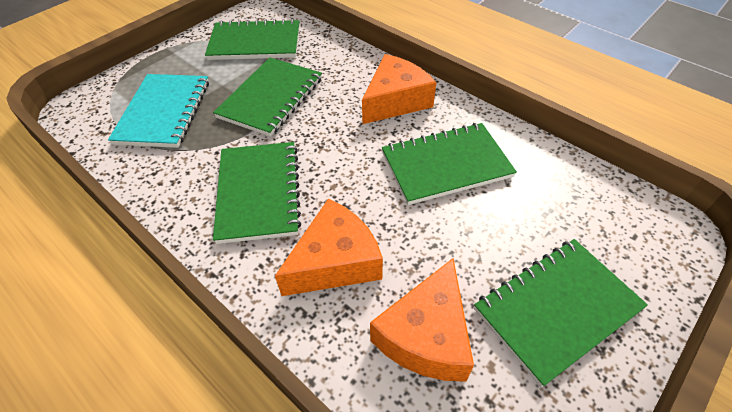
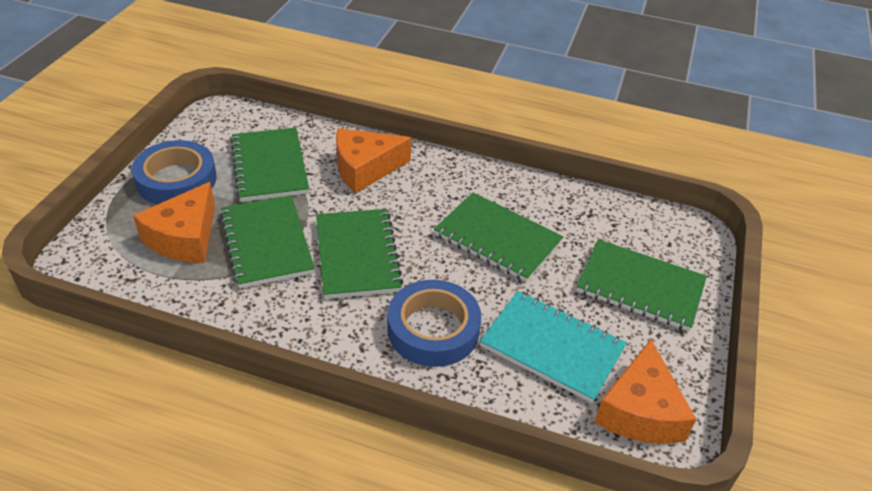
blue tape: 0 -> 2

